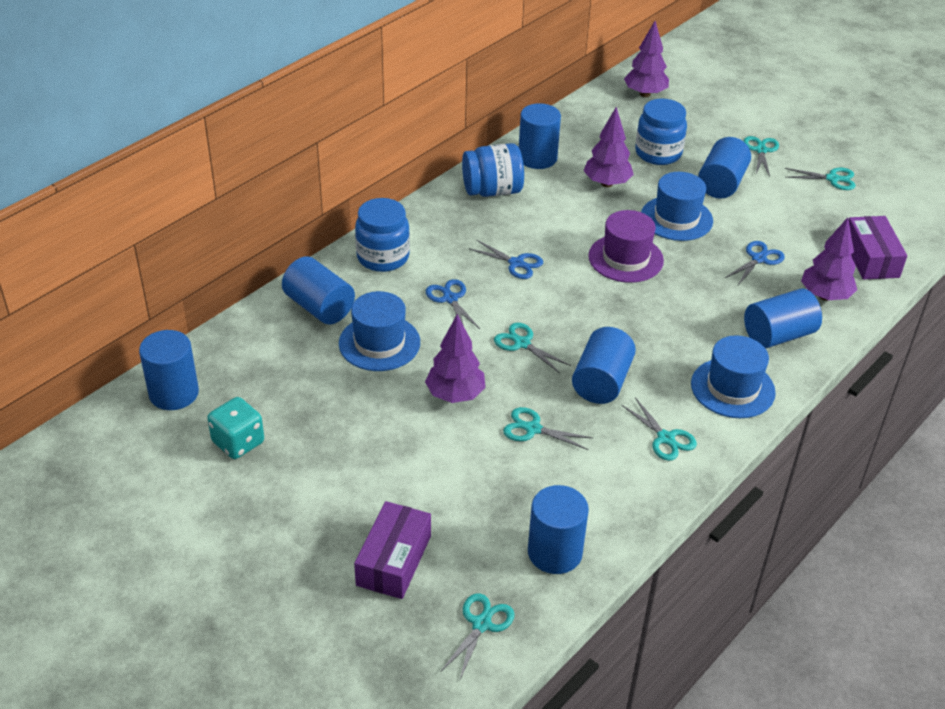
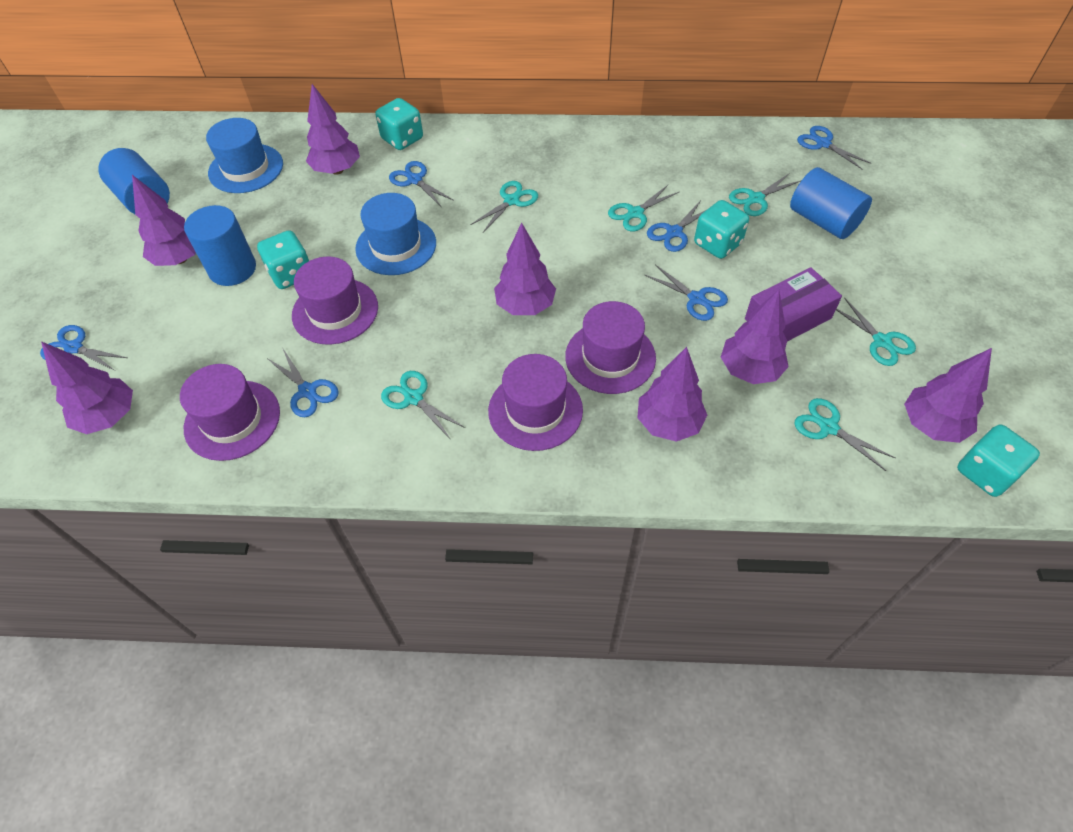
blue cylinder: 7 -> 3
blue hat: 3 -> 2
blue jar: 3 -> 0
blue scissors: 3 -> 6
purple box: 2 -> 1
purple hat: 1 -> 4
purple tree: 4 -> 7
turquoise dice: 1 -> 4

